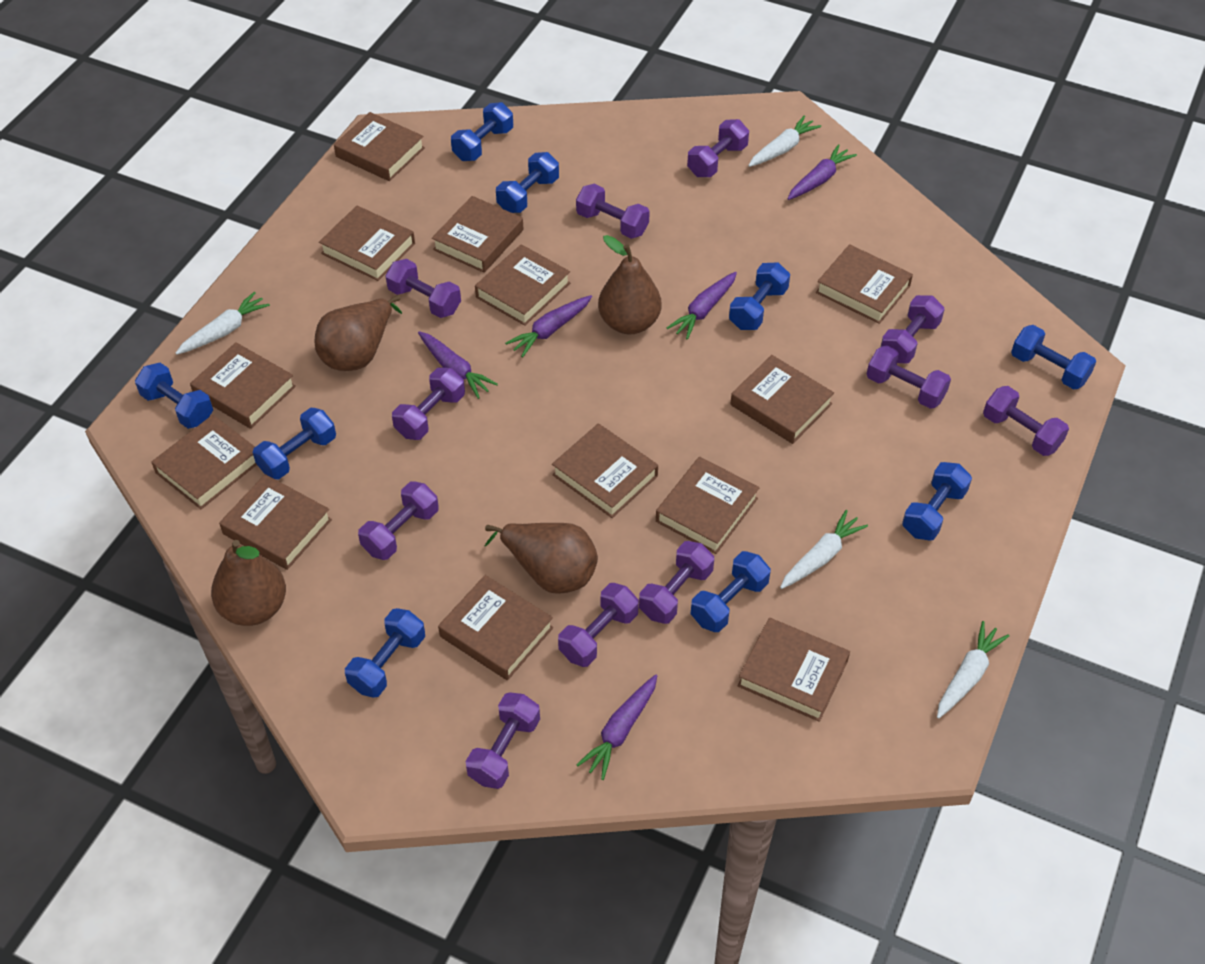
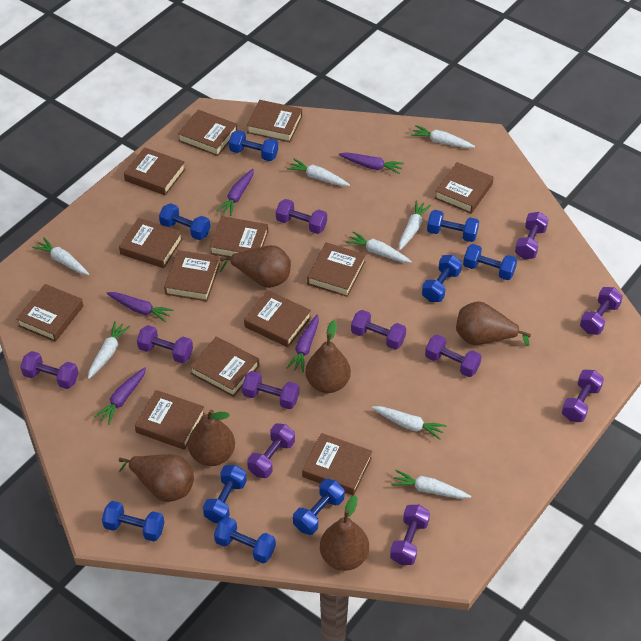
brown pear: 4 -> 6
white carrot: 4 -> 8

